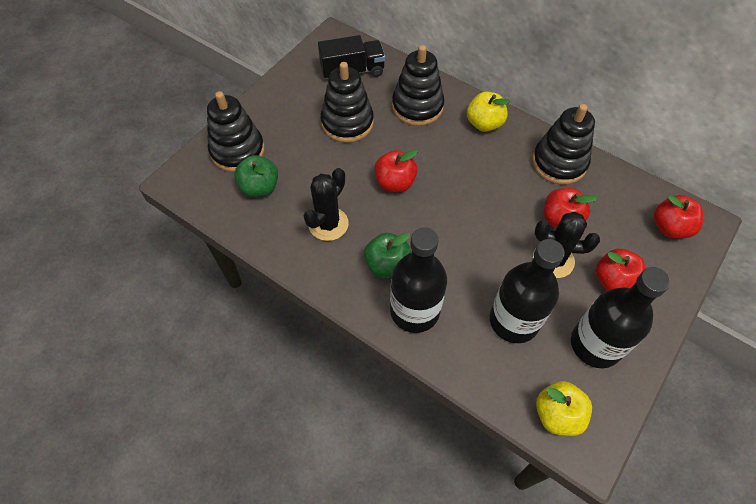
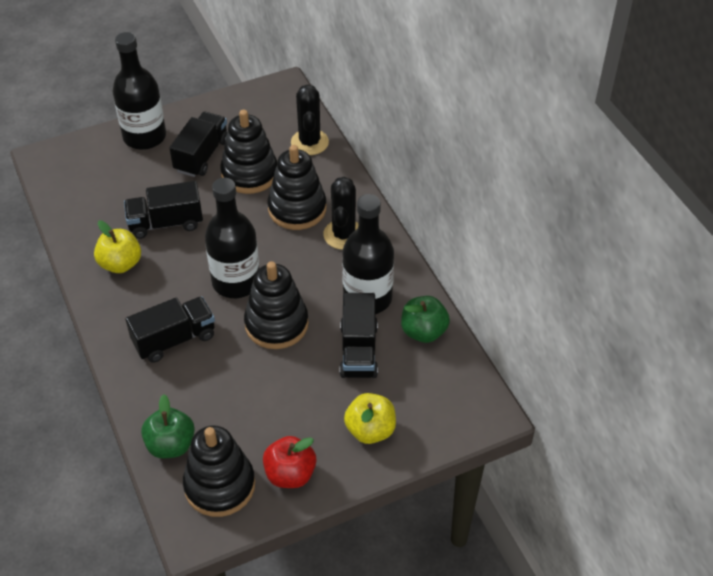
black truck: 1 -> 4
red apple: 4 -> 1

